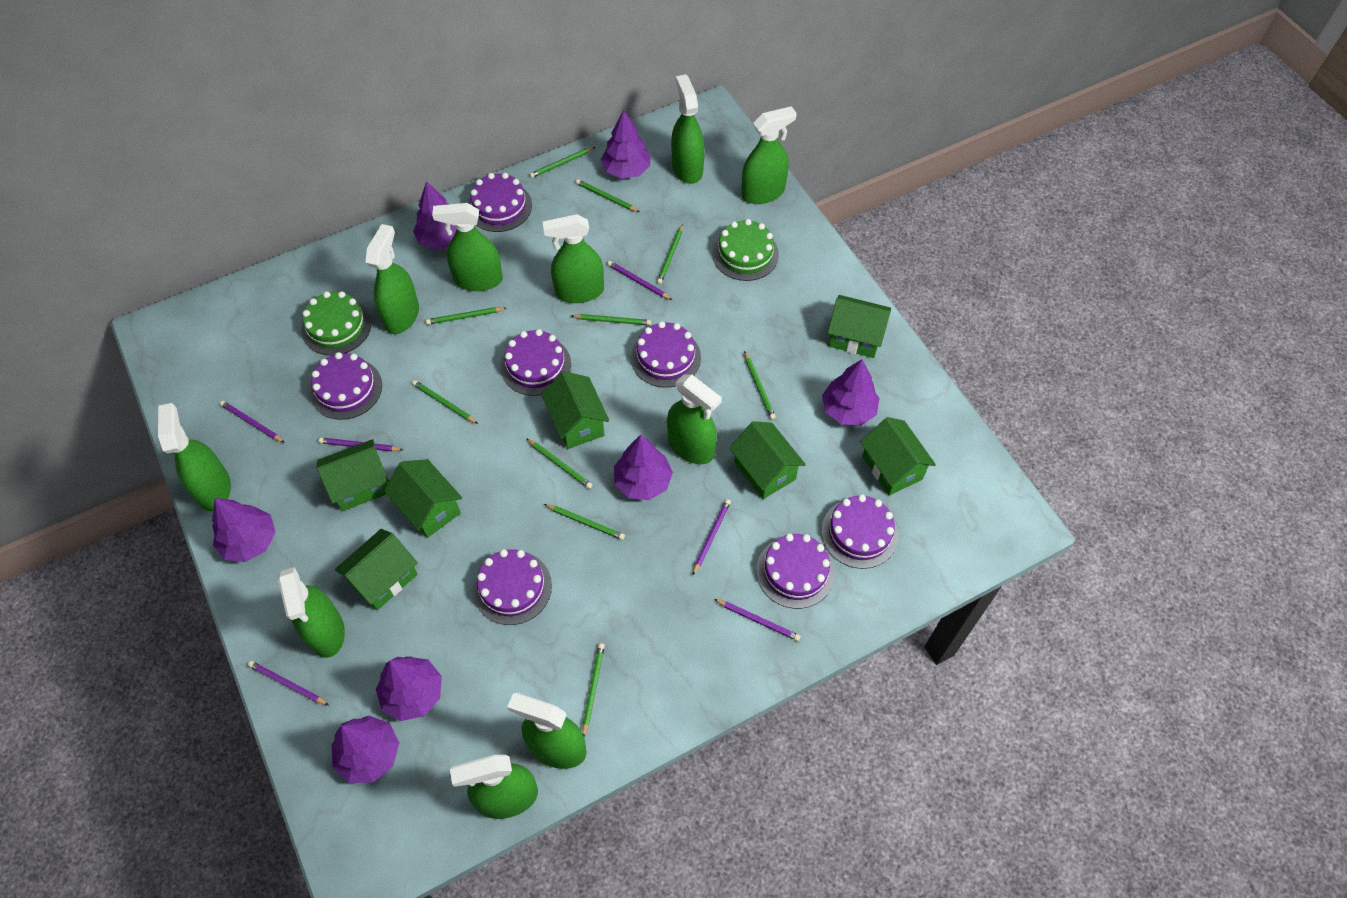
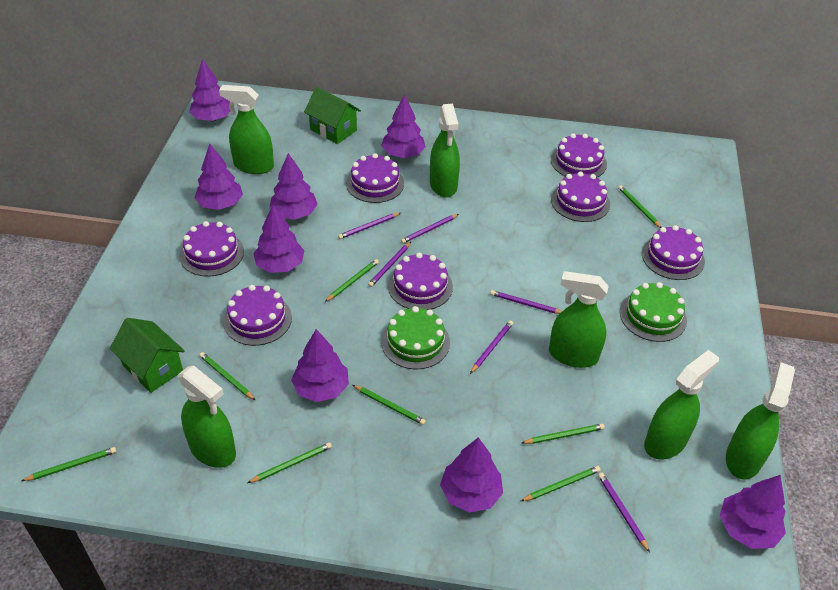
green house: 7 -> 2
green pencil: 10 -> 8
green spray bottle: 10 -> 6
purple tree: 7 -> 8

